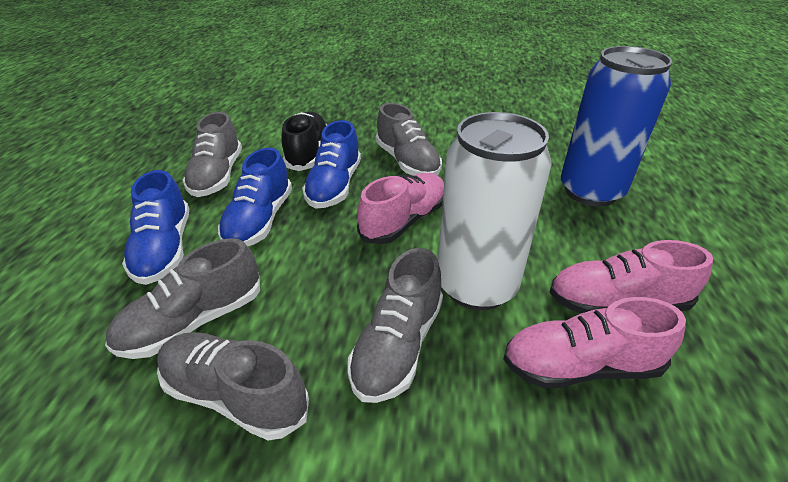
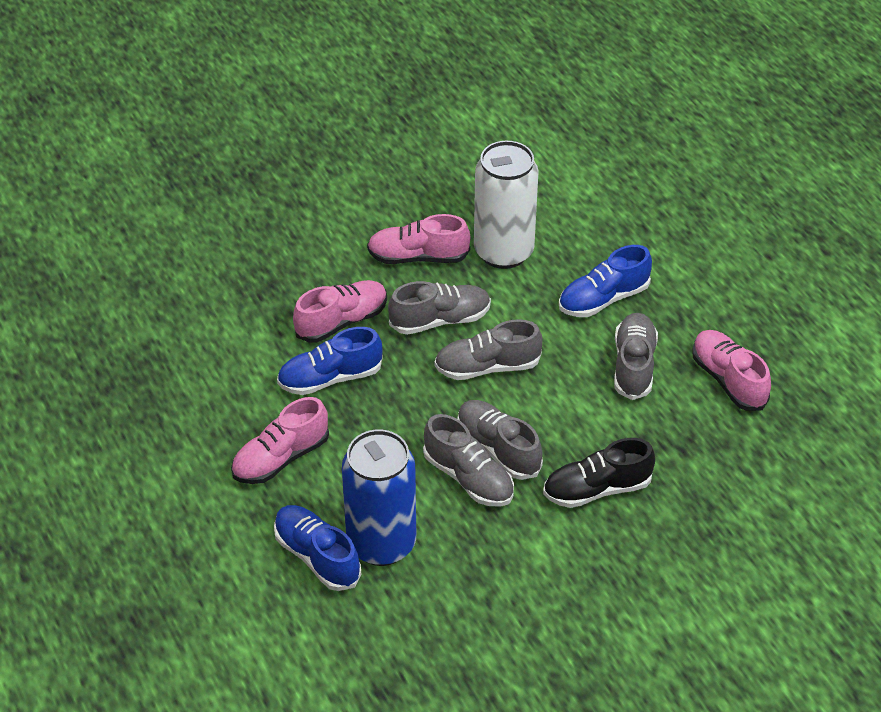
pink shoe: 3 -> 4

